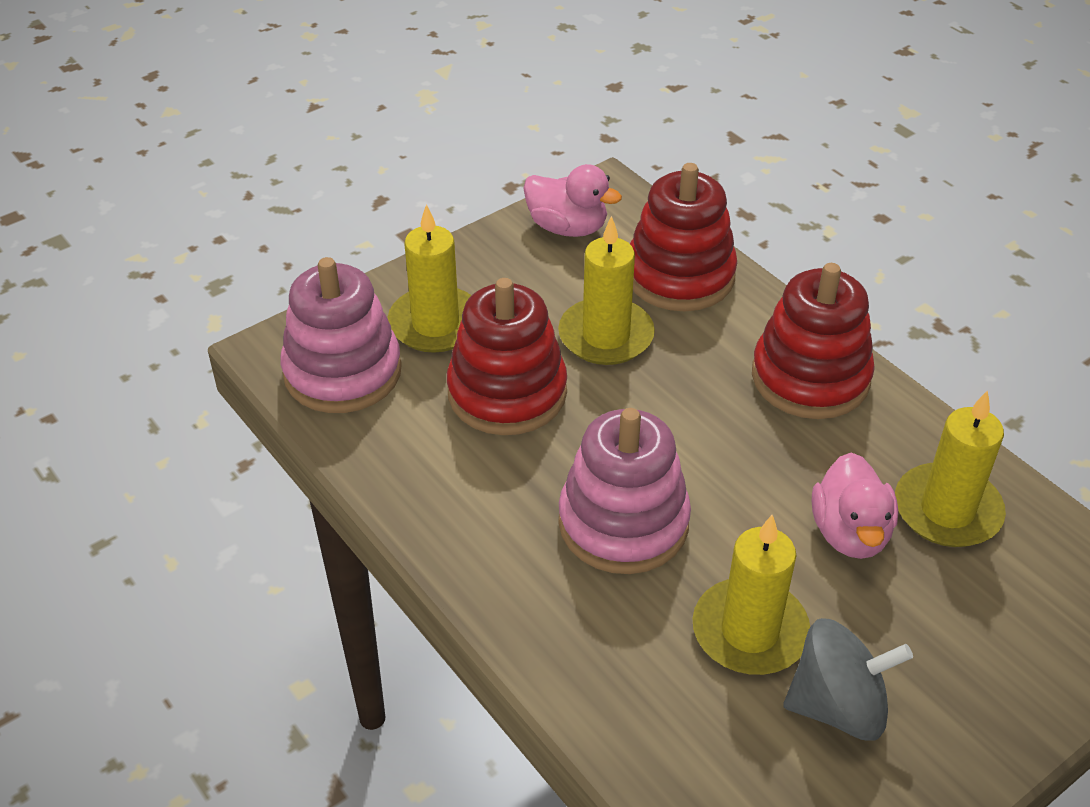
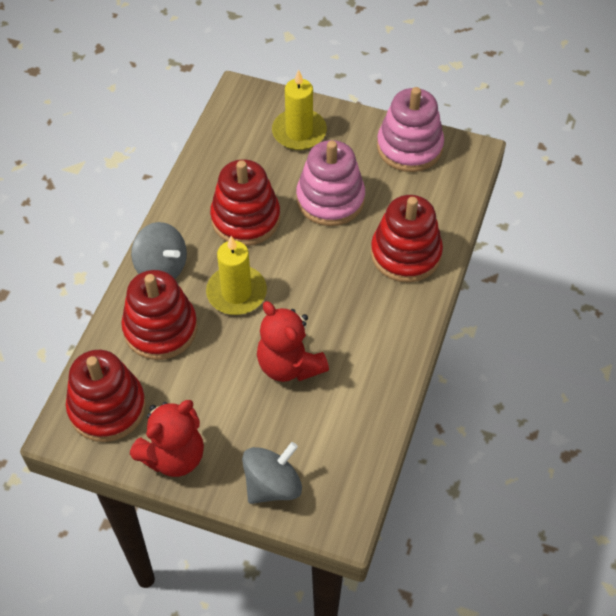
grey spinning top: 1 -> 2
pink duck: 2 -> 0
red stacking toy: 3 -> 4
red teddy bear: 0 -> 2
yellow candle: 4 -> 2

